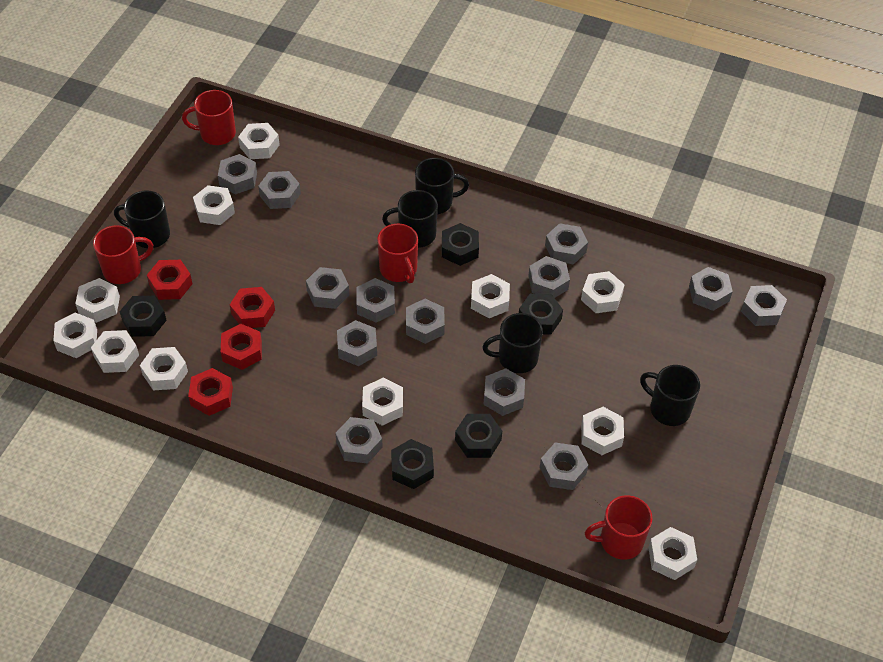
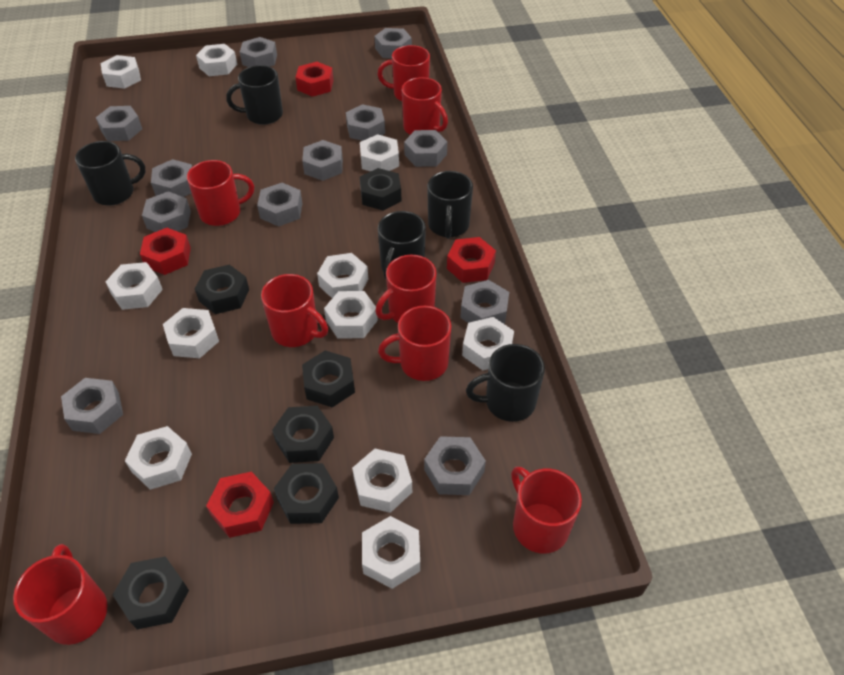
black nut: 5 -> 6
grey nut: 13 -> 12
red mug: 4 -> 8

